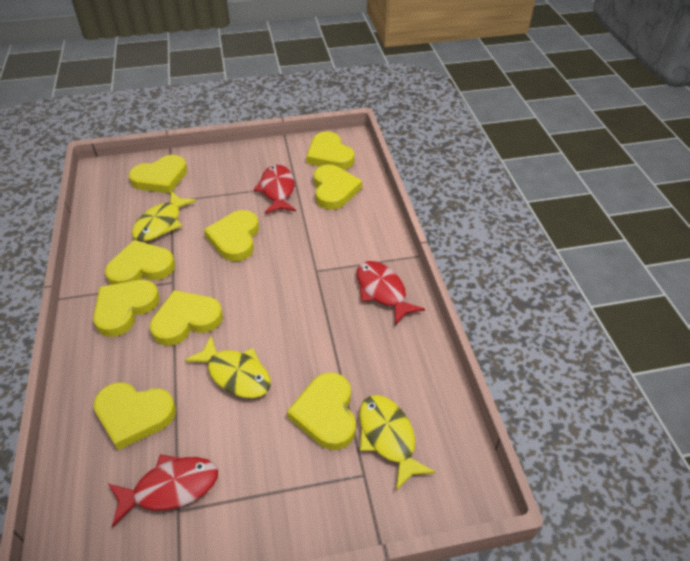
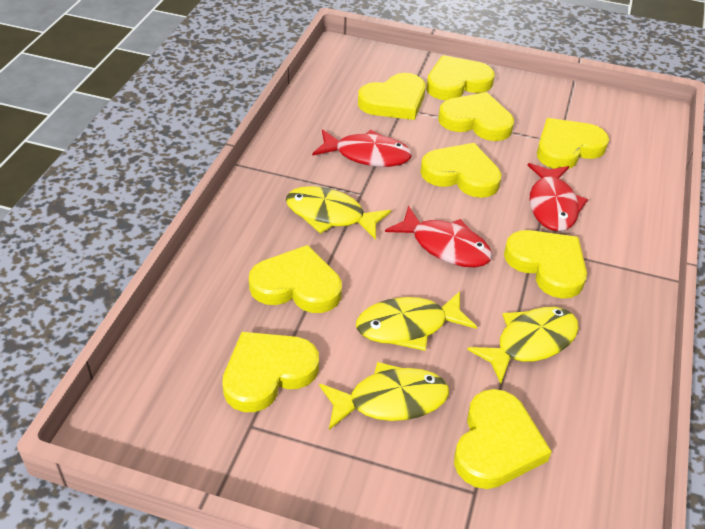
yellow fish: 3 -> 4

